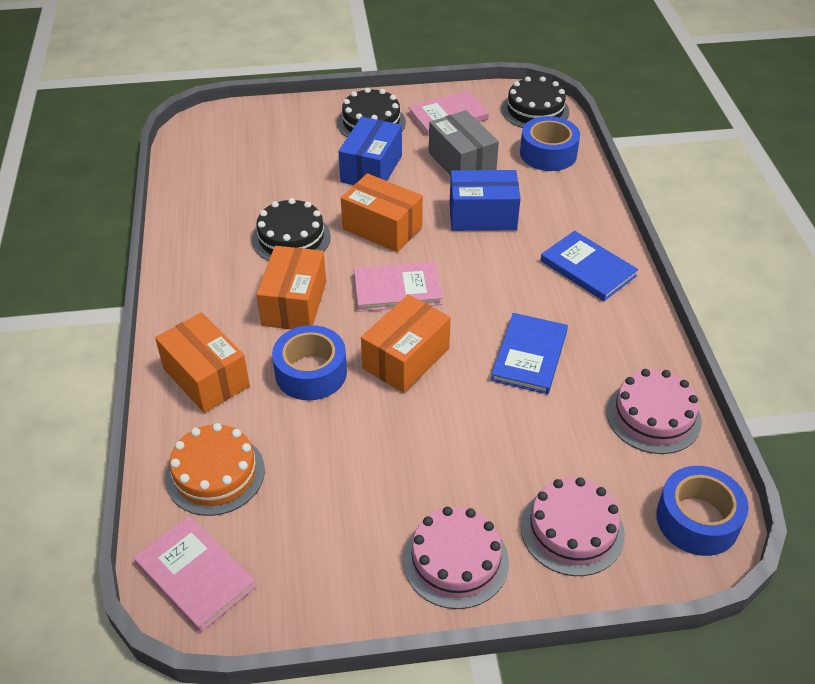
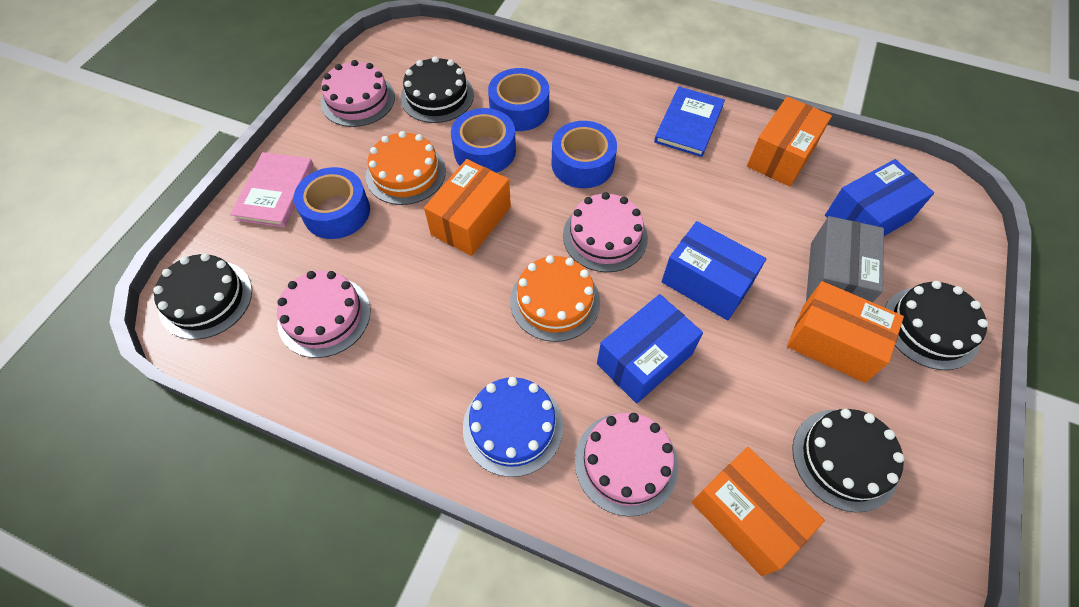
black cake: 3 -> 4
blue book: 2 -> 1
blue box: 2 -> 3
blue cake: 0 -> 1
blue tape: 3 -> 4
orange cake: 1 -> 2
pink book: 3 -> 1
pink cake: 3 -> 4

